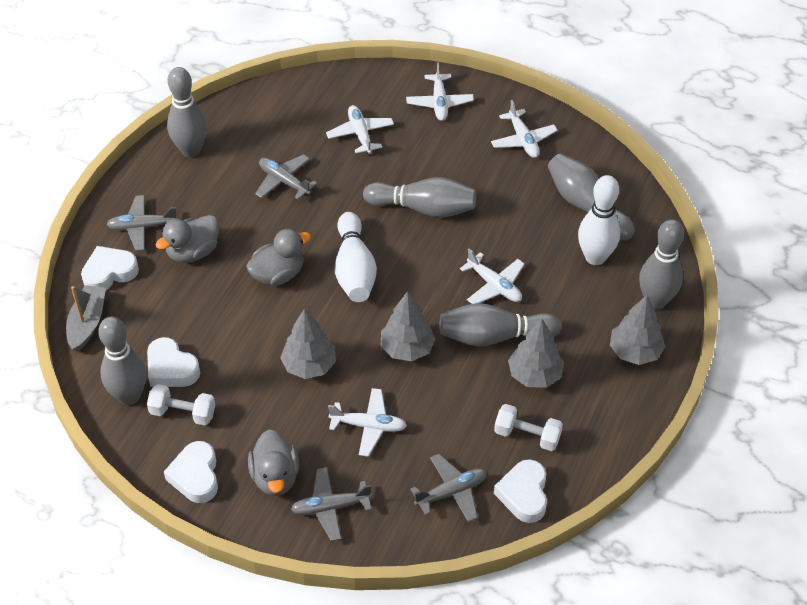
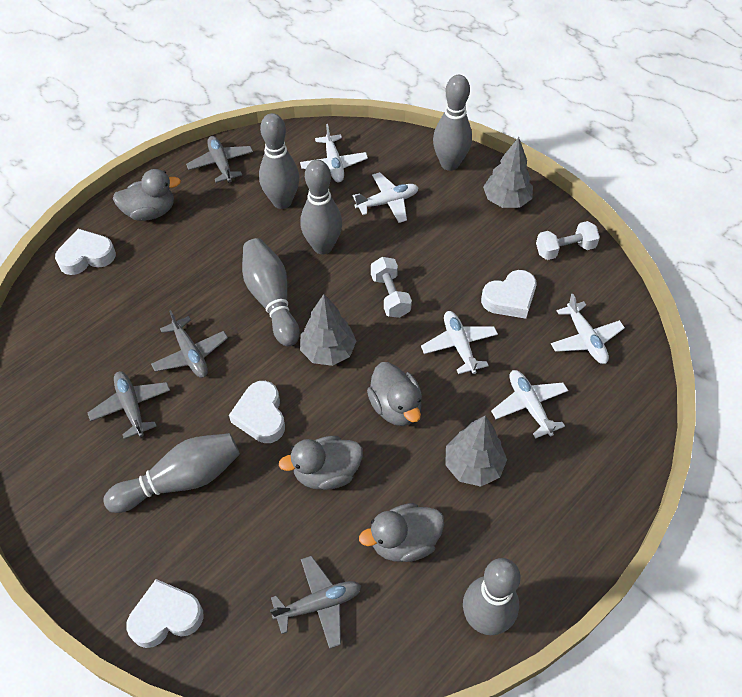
grey boat: 1 -> 0
grey duck: 3 -> 4
grey tree: 4 -> 3
white bowling pin: 2 -> 0

